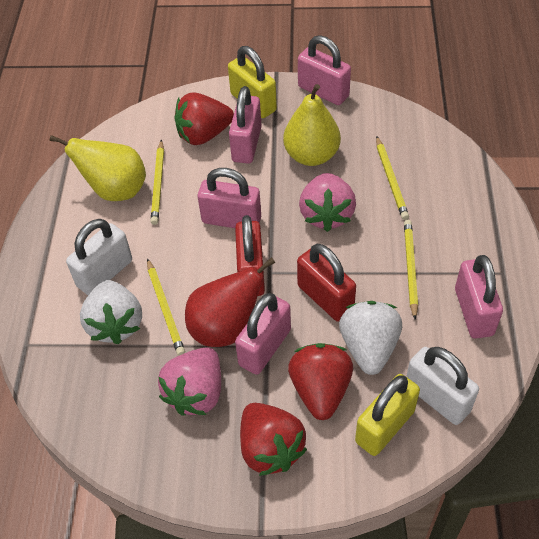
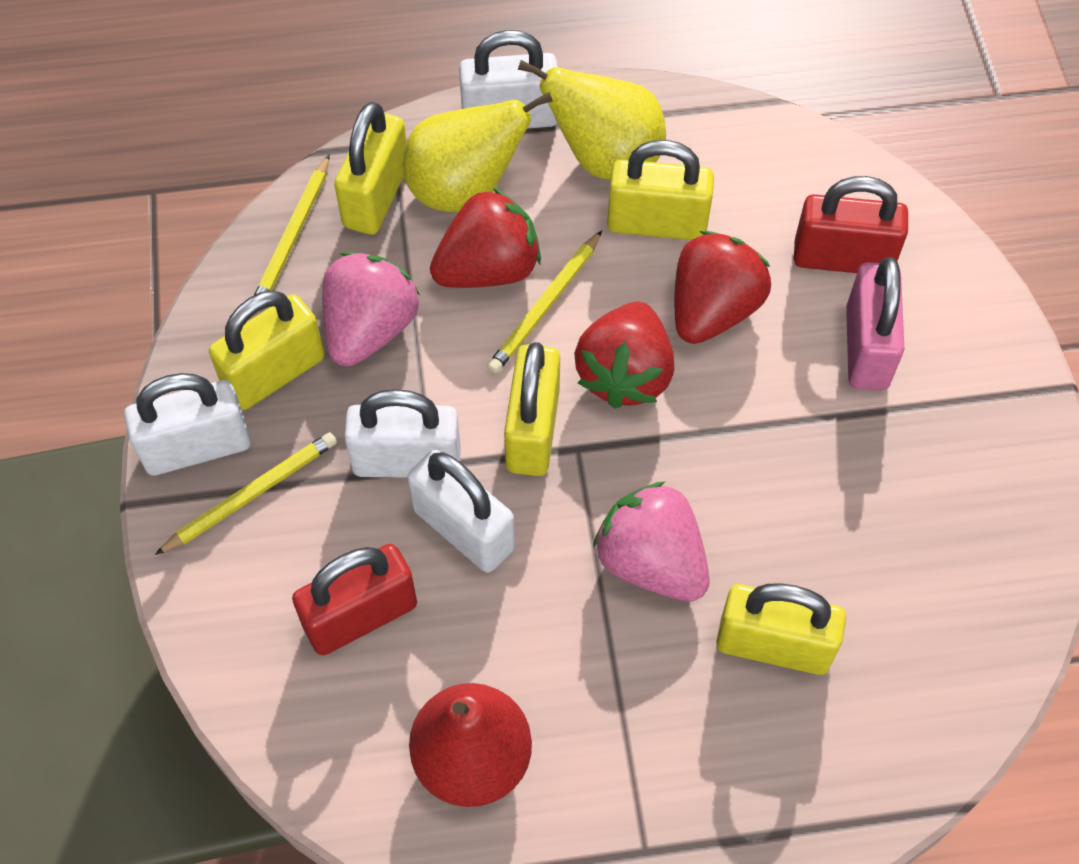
pink padlock: 5 -> 1
white padlock: 2 -> 4
white strawberry: 2 -> 0
yellow padlock: 2 -> 5
yellow pencil: 4 -> 3

